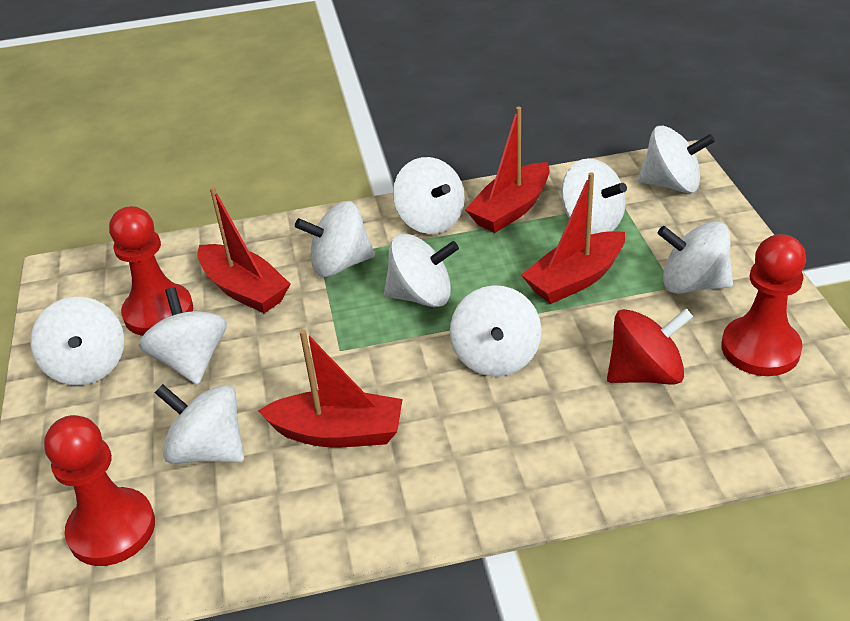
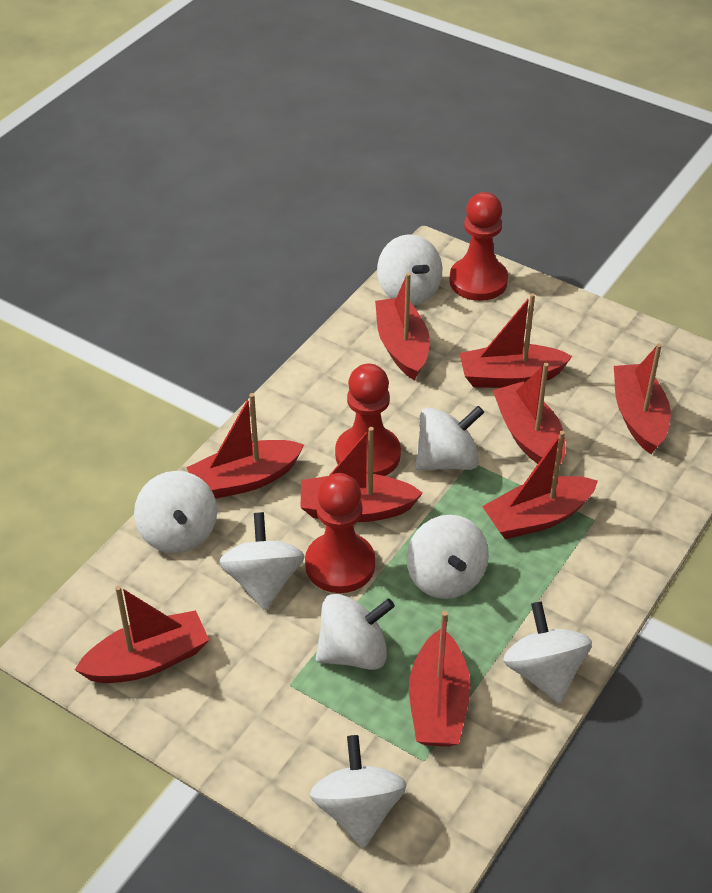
red boat: 4 -> 9
red spinning top: 1 -> 0
white spinning top: 10 -> 8

